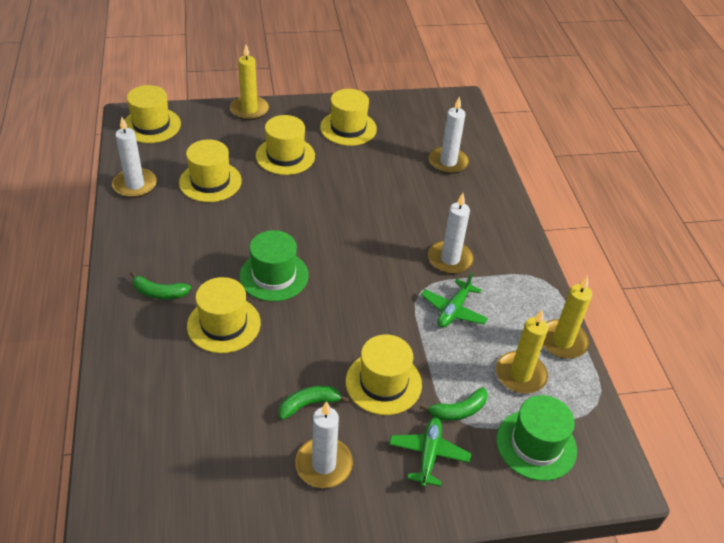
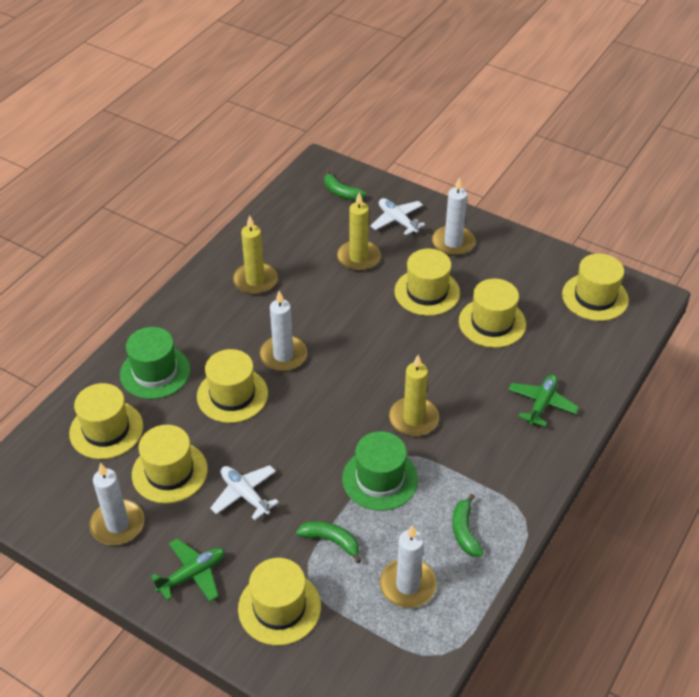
white plane: 0 -> 2
yellow hat: 6 -> 7

